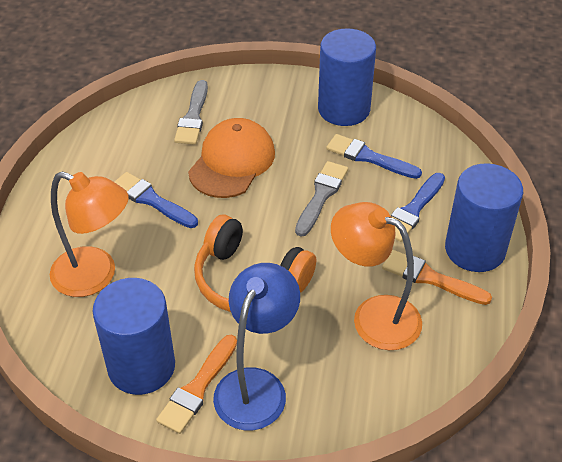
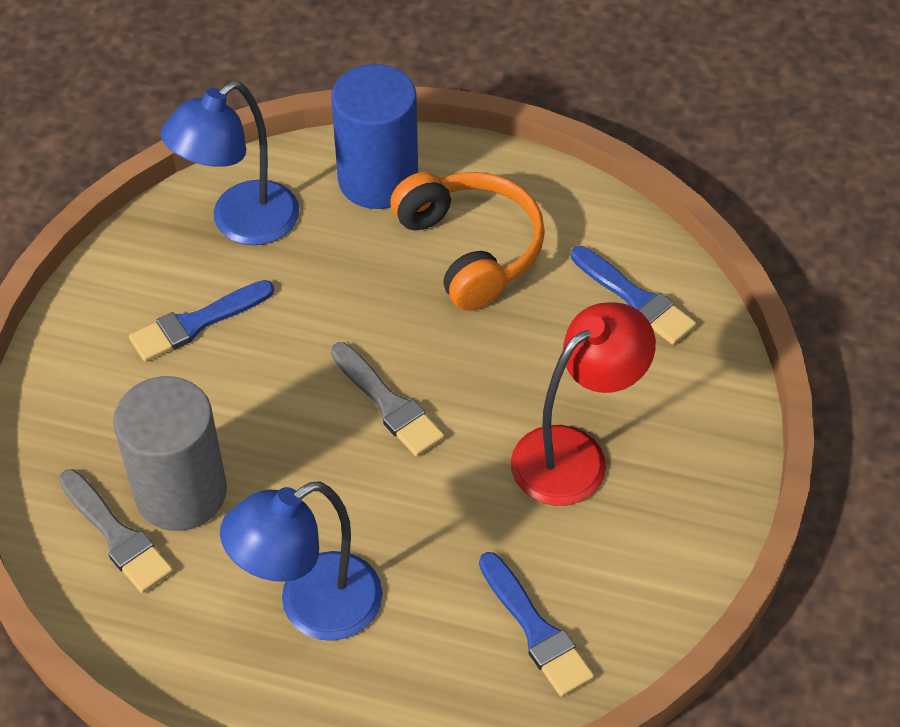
blue cylinder: 3 -> 1
blue lamp: 1 -> 2
grey cylinder: 0 -> 1
orange brush: 2 -> 0
orange cap: 1 -> 0
orange lamp: 2 -> 0
red lamp: 0 -> 1

